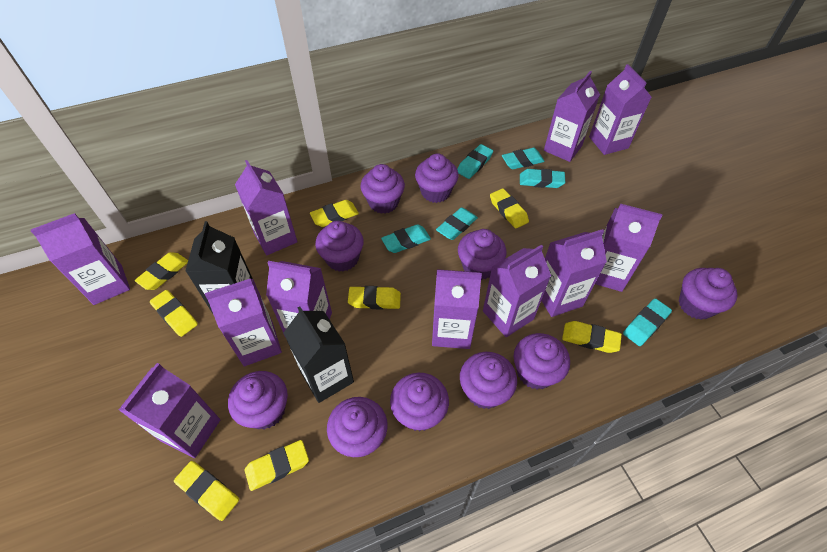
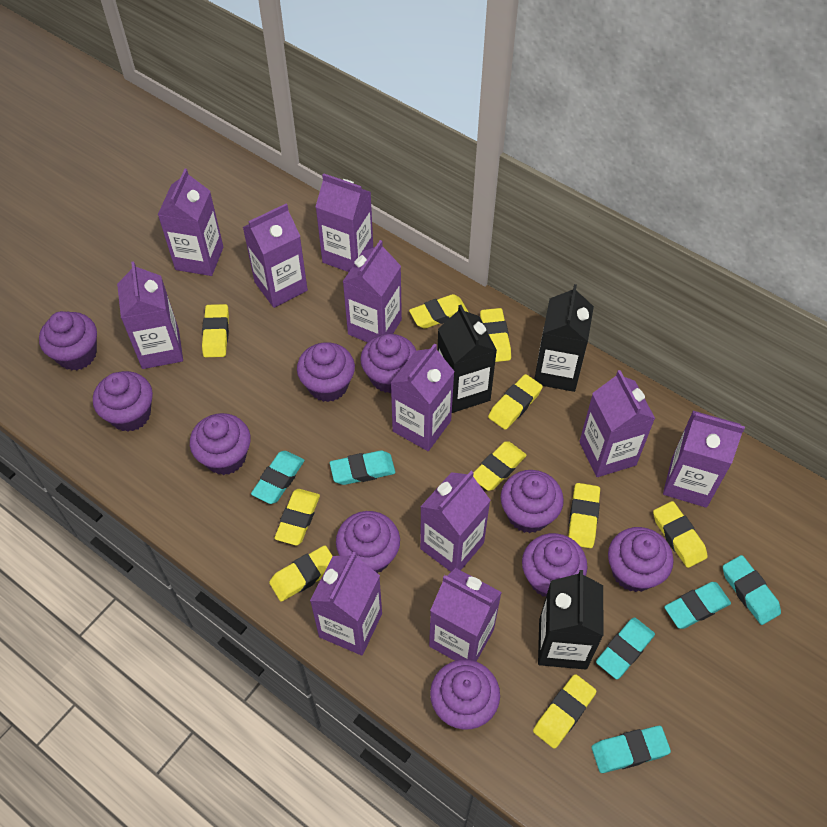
black carton: 2 -> 3
yellow eraser: 8 -> 10

